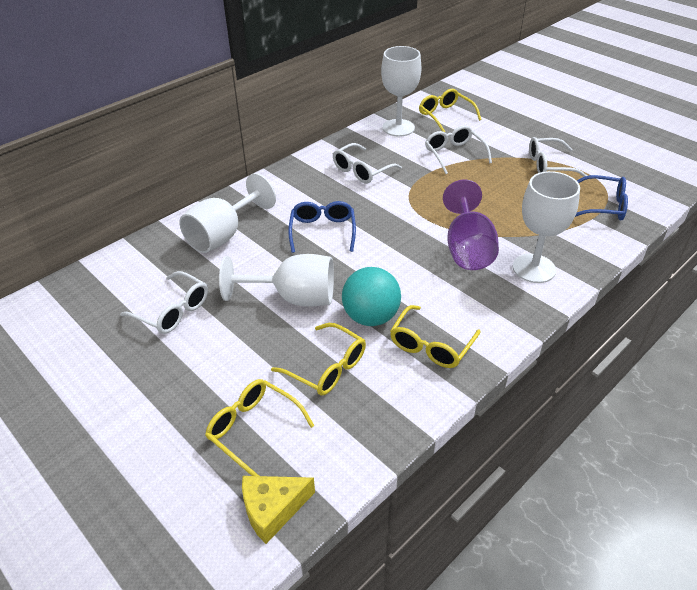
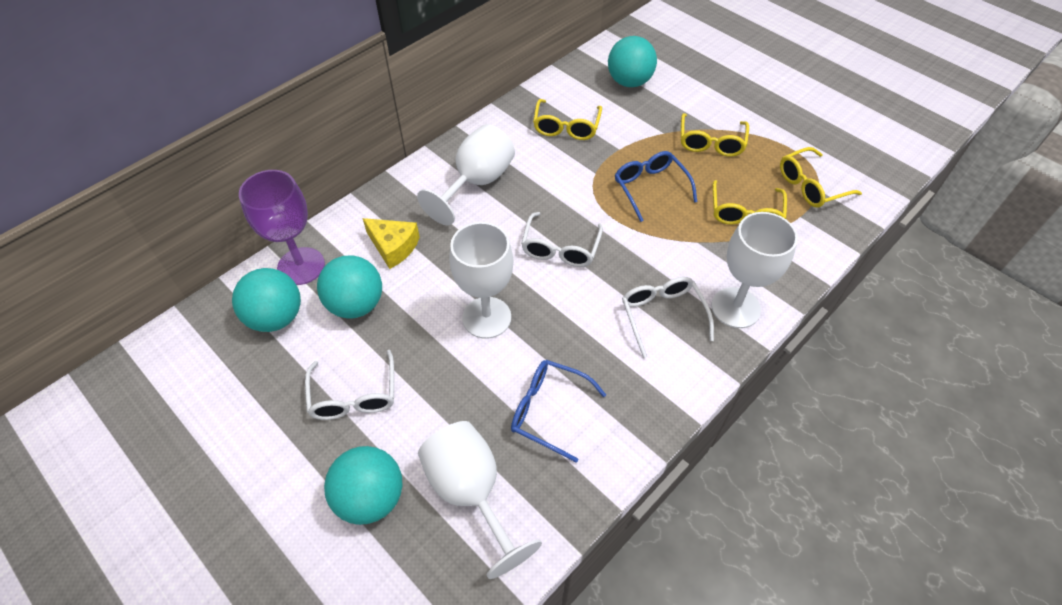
turquoise ball: 1 -> 4
white glasses: 4 -> 3

